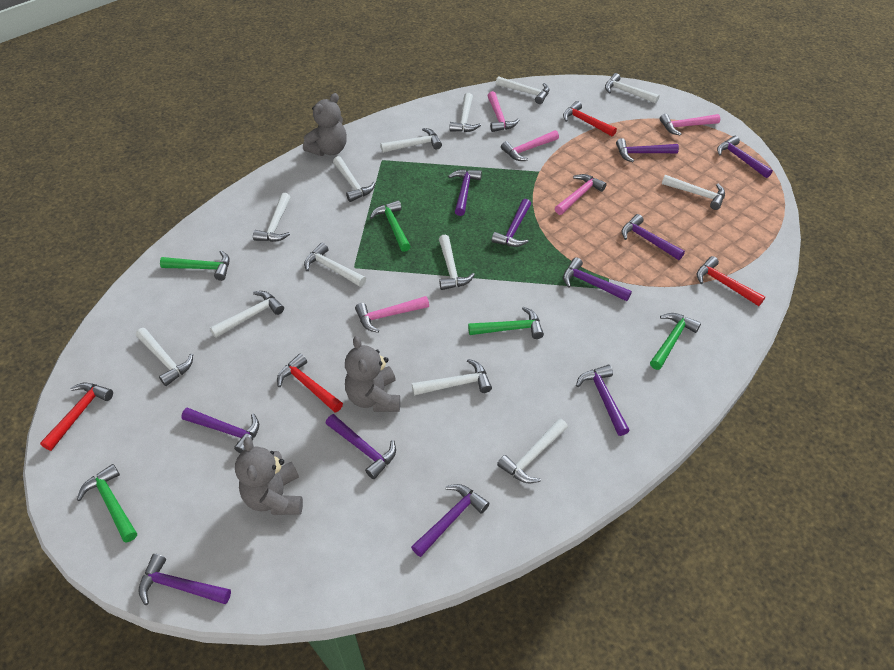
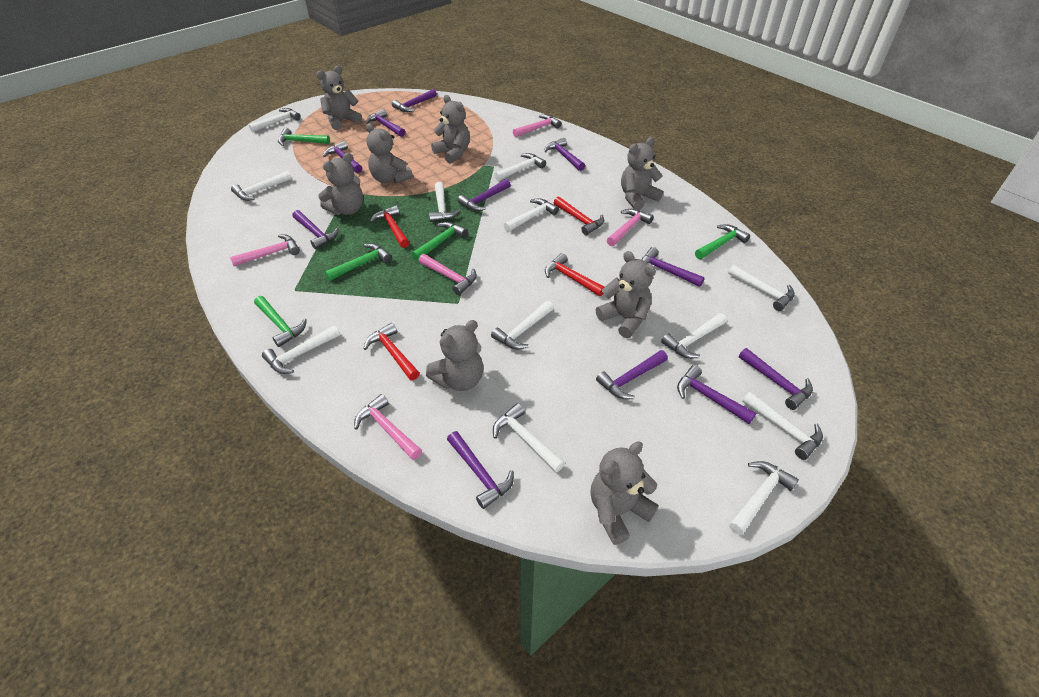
grey teddy bear: 3 -> 8
white hammer: 13 -> 12

